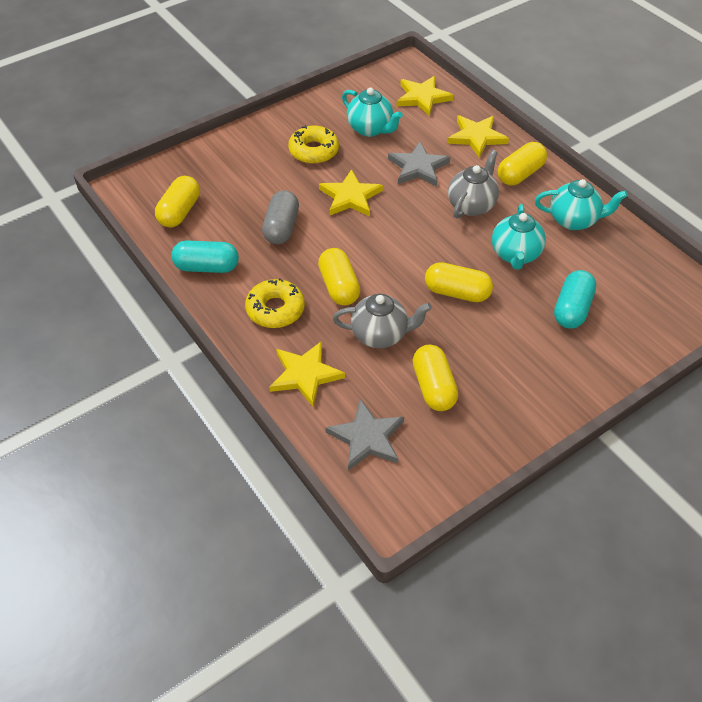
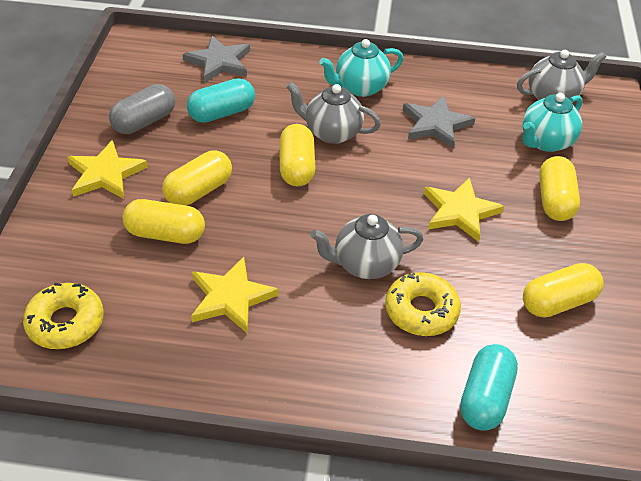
grey teapot: 2 -> 3
turquoise teapot: 3 -> 2
yellow star: 4 -> 3

